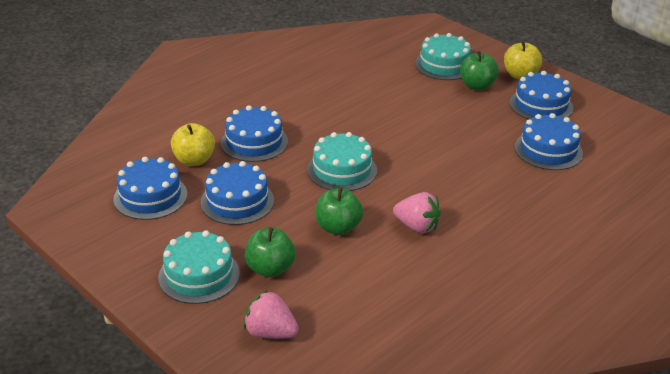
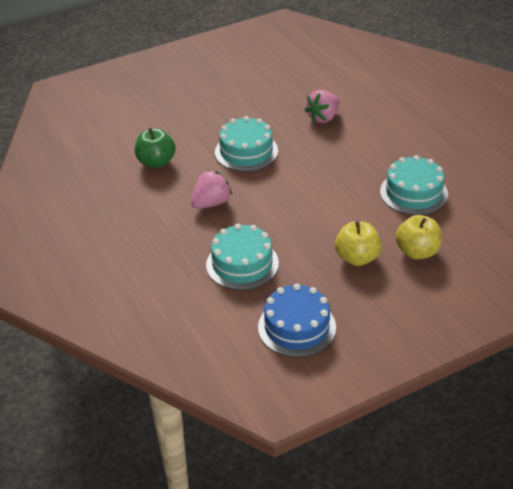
blue cake: 5 -> 1
green apple: 3 -> 1

